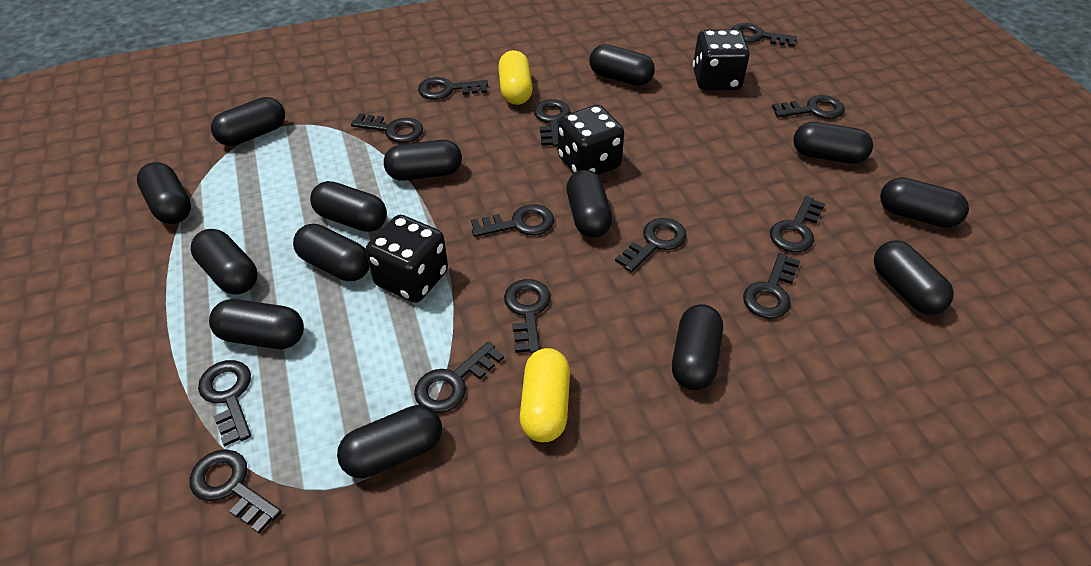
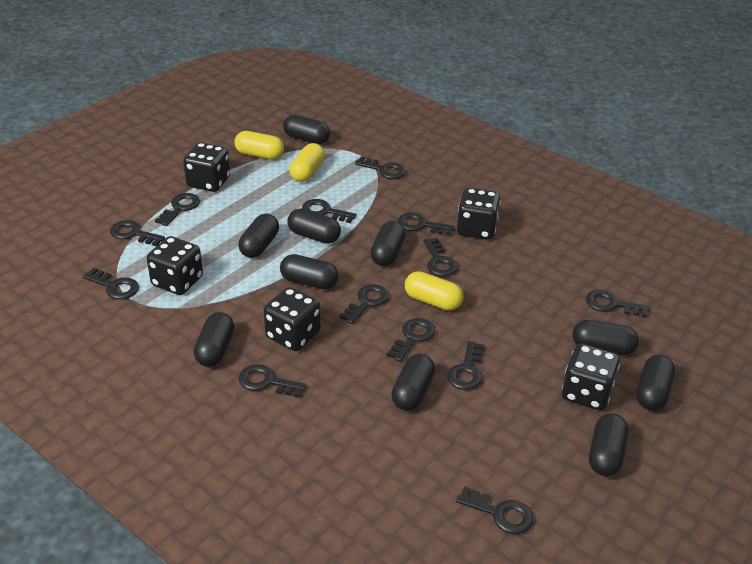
black capsule: 14 -> 10
black dice: 3 -> 5
yellow capsule: 2 -> 3

